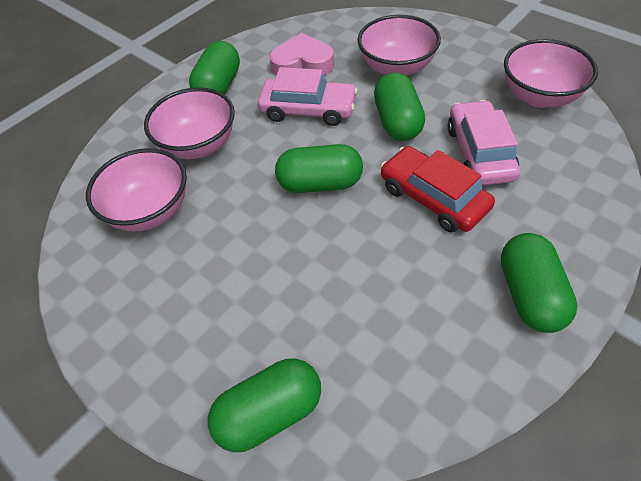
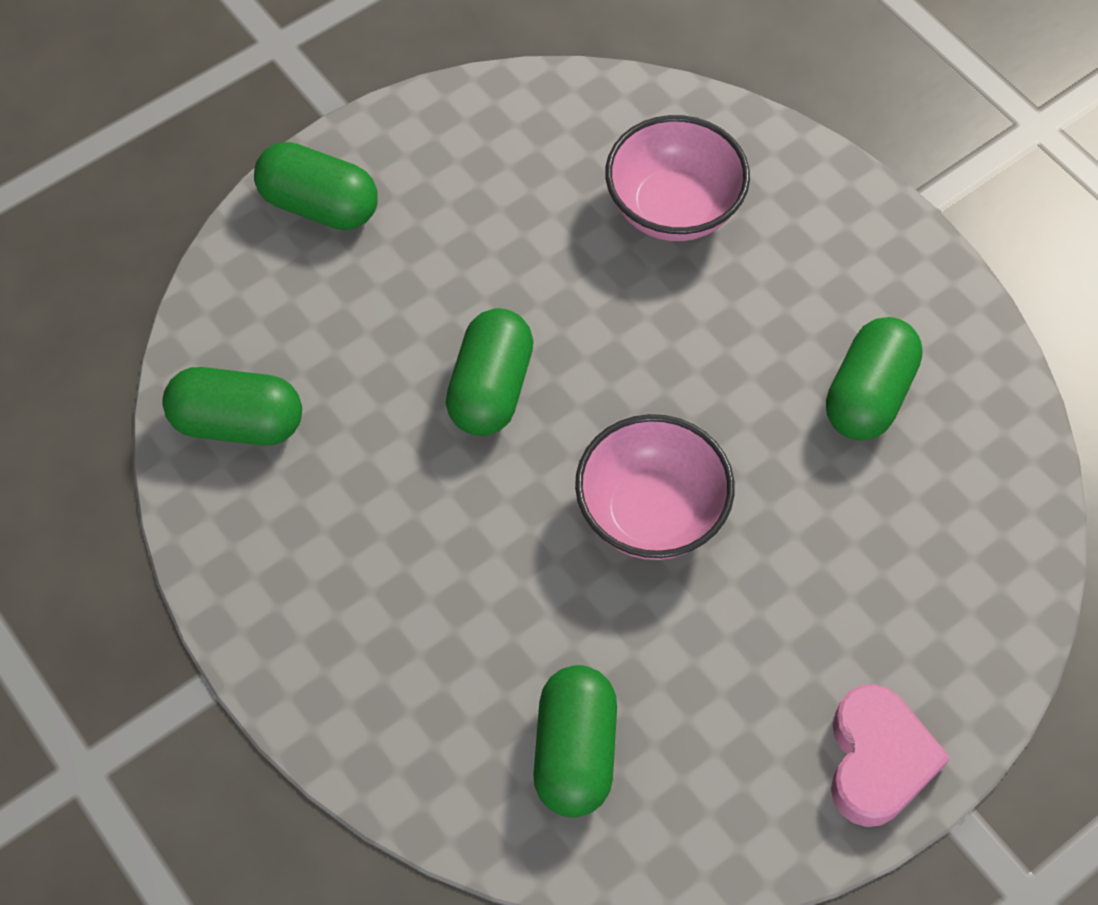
pink bowl: 4 -> 2
pink car: 2 -> 0
red car: 1 -> 0

